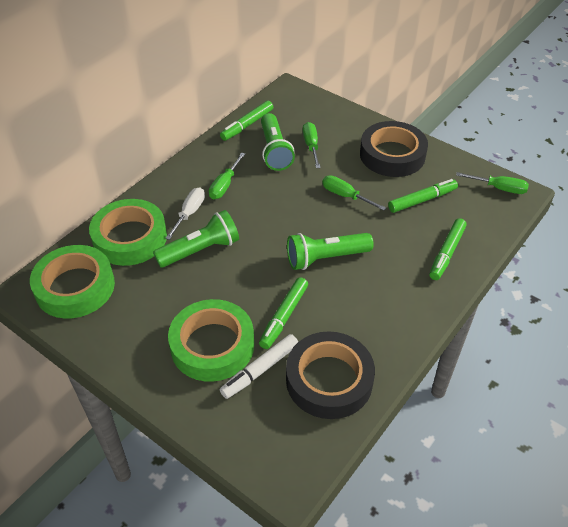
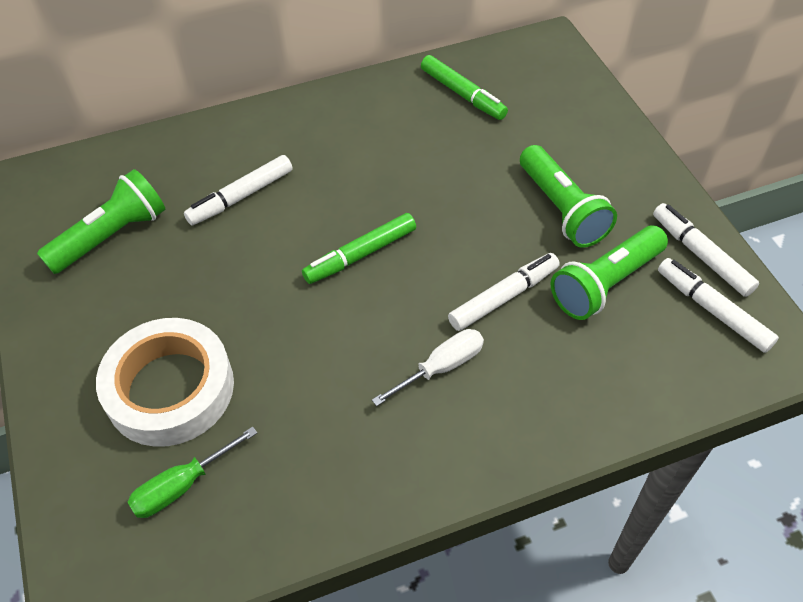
black tape: 2 -> 0
green marker: 4 -> 2
green screwdriver: 4 -> 1
green tape: 3 -> 0
white marker: 1 -> 4
white tape: 0 -> 1

